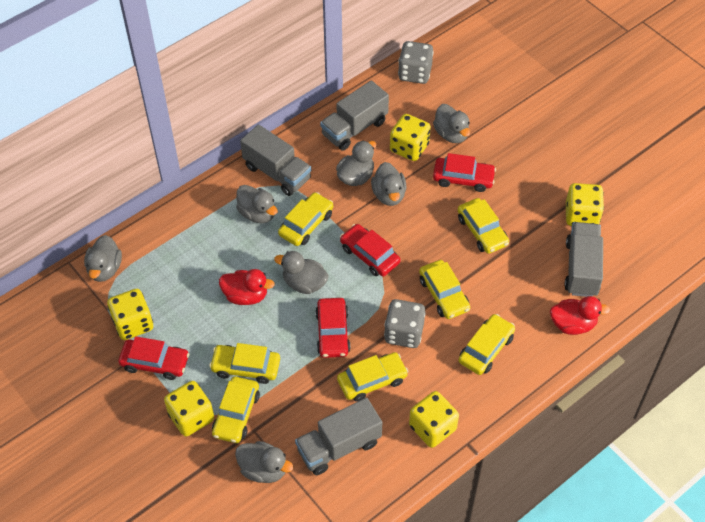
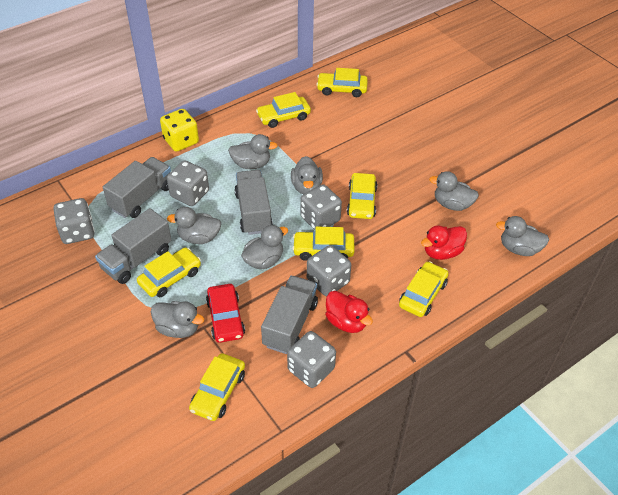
grey dice: 2 -> 5
red car: 4 -> 1
yellow dice: 5 -> 1

